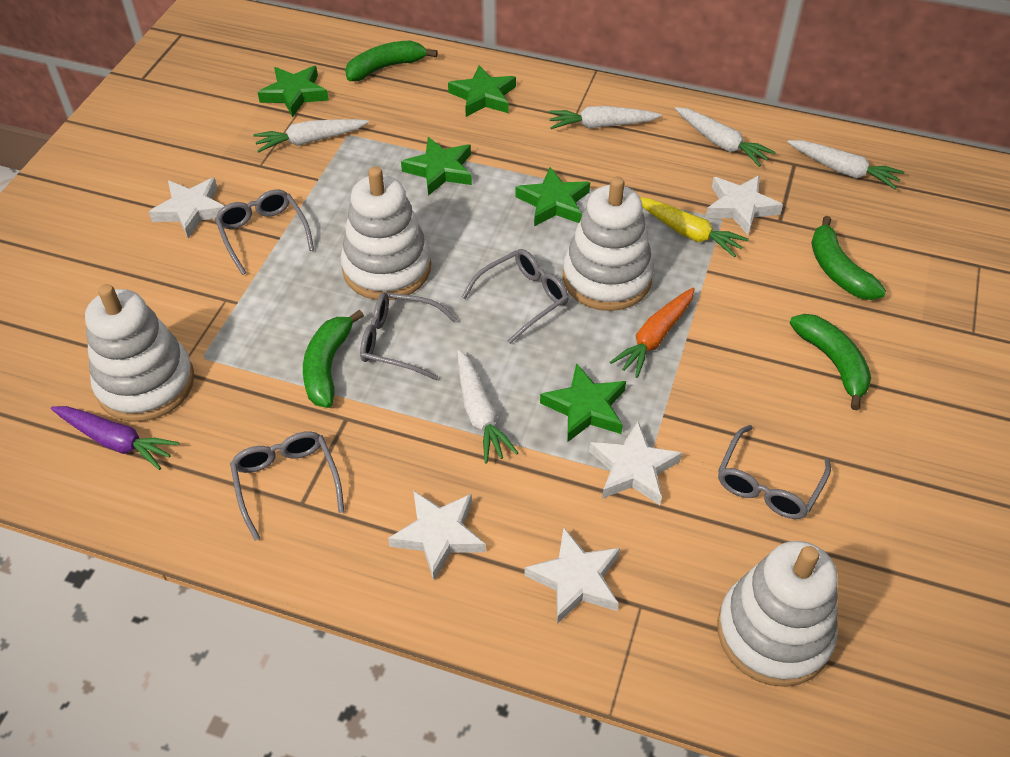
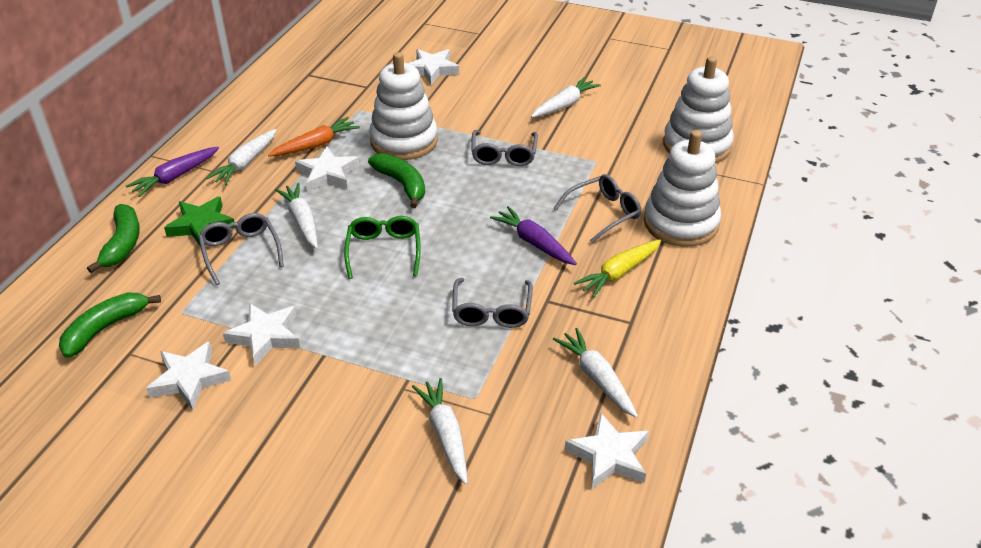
green banana: 4 -> 3
green glasses: 0 -> 1
green star: 5 -> 1
grey glasses: 5 -> 4
purple carrot: 1 -> 2
white stacking toy: 4 -> 3

